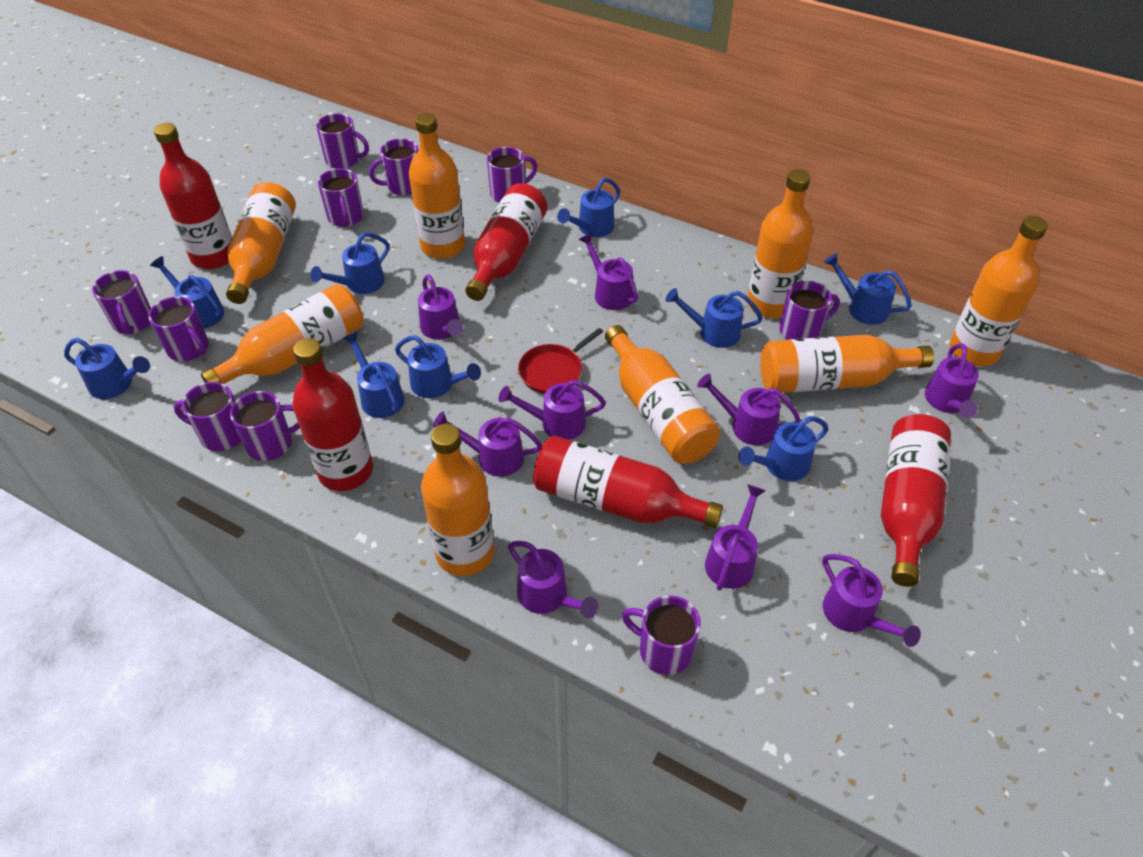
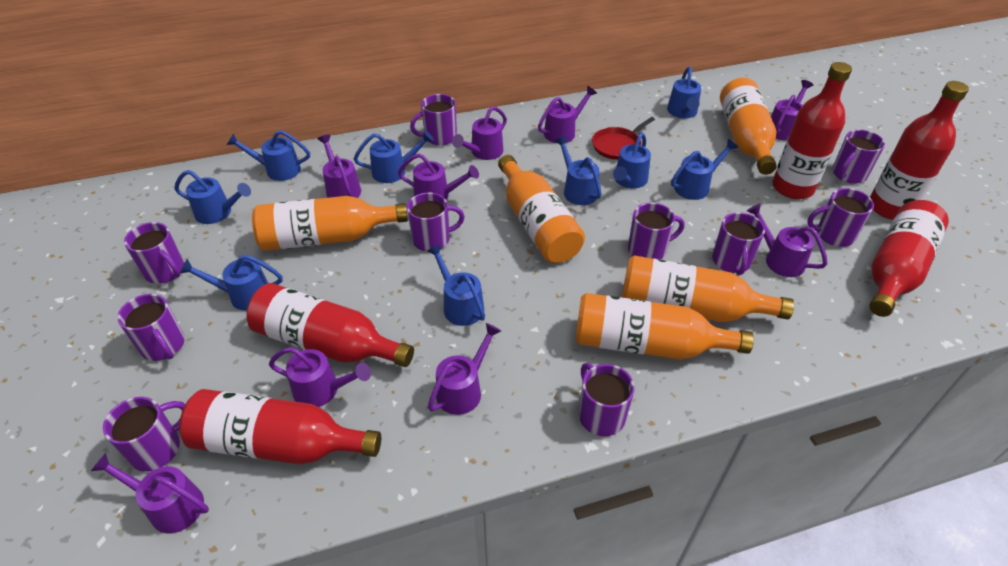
orange bottle: 8 -> 5

